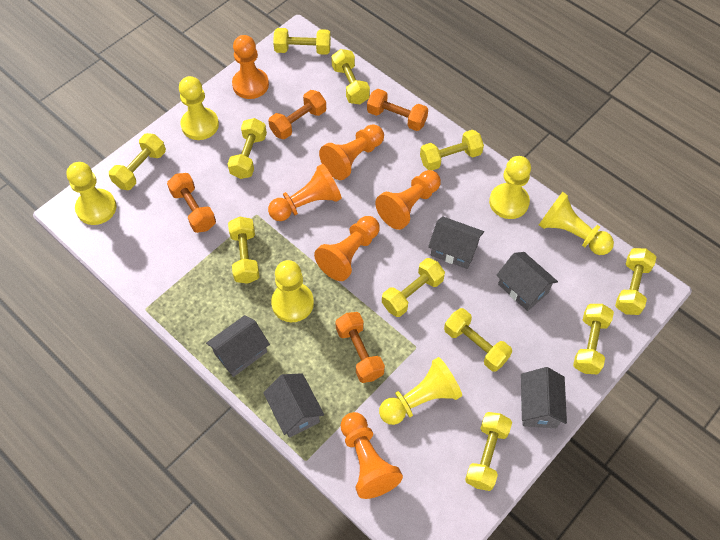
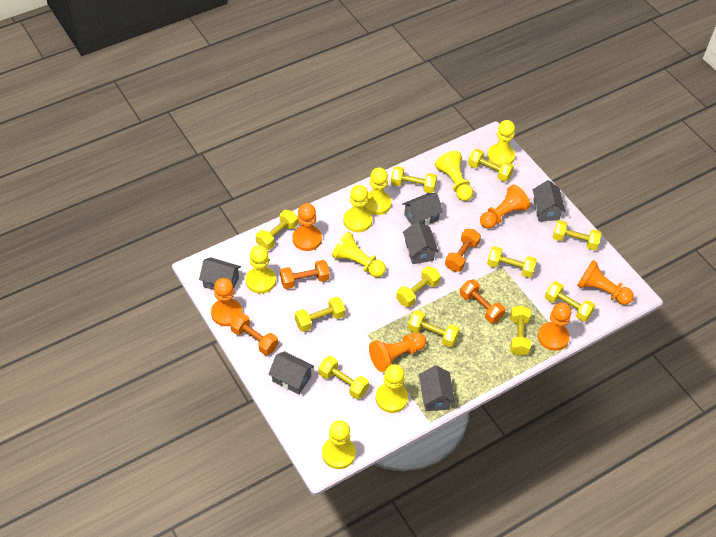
grey house: 5 -> 6
yellow pawn: 6 -> 8

